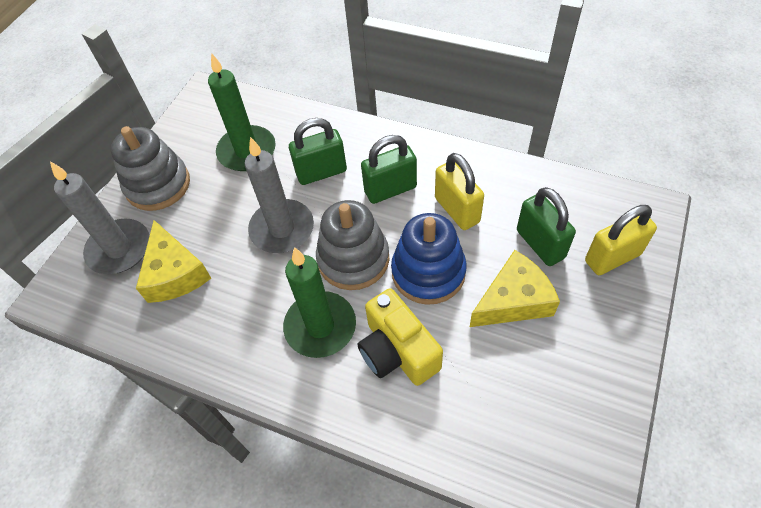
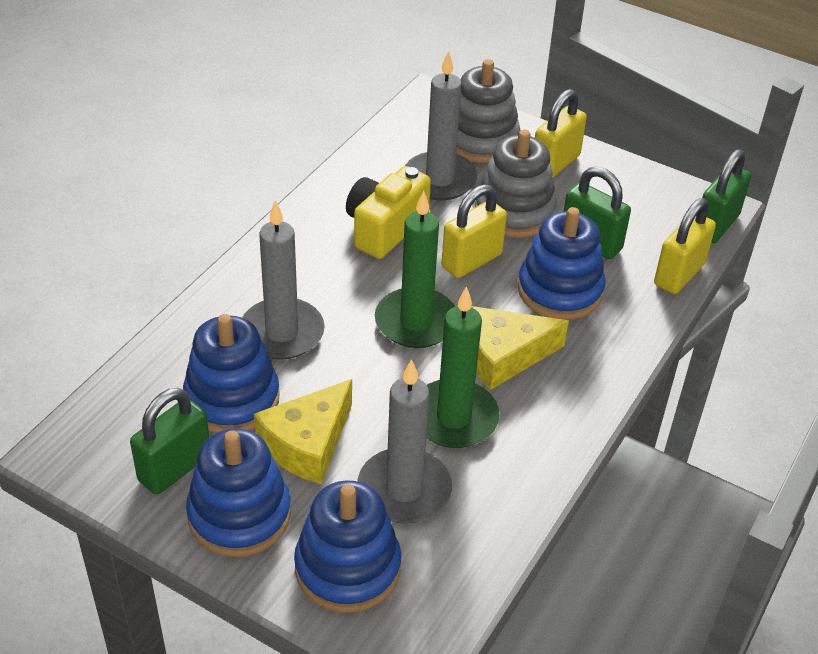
blue stacking toy: 1 -> 4
grey candle: 2 -> 3
yellow padlock: 2 -> 3

